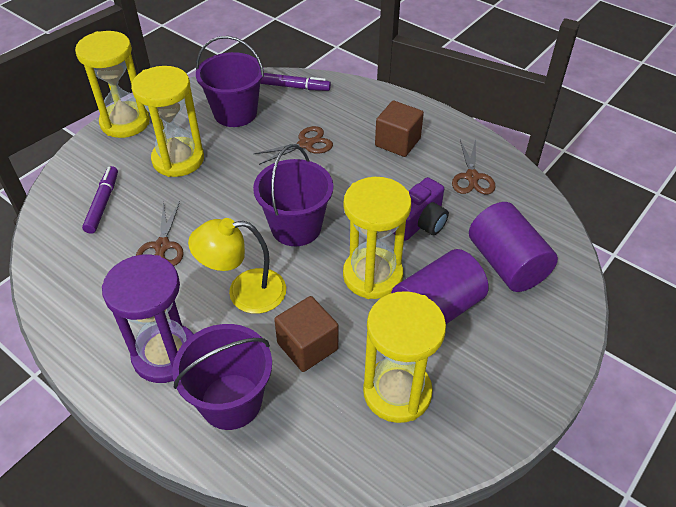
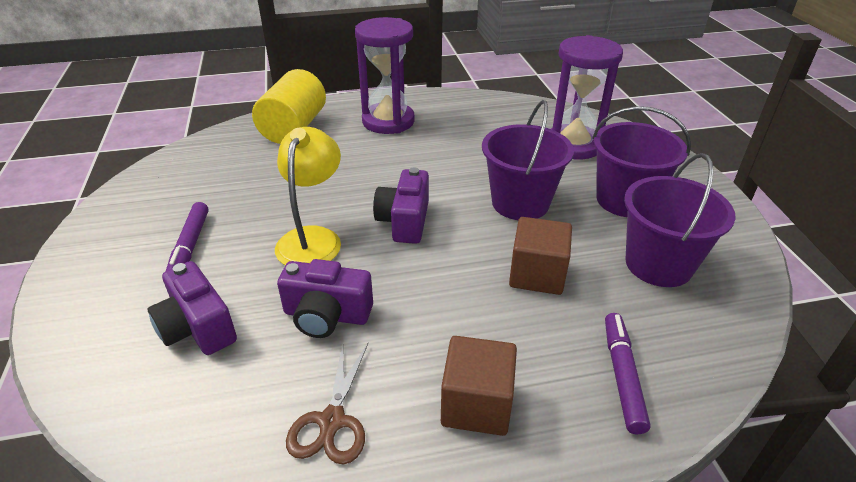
brown scissors: 3 -> 1
purple camera: 1 -> 3
purple cylinder: 2 -> 0
purple hourglass: 1 -> 2
yellow cylinder: 0 -> 1
yellow hourglass: 4 -> 0

